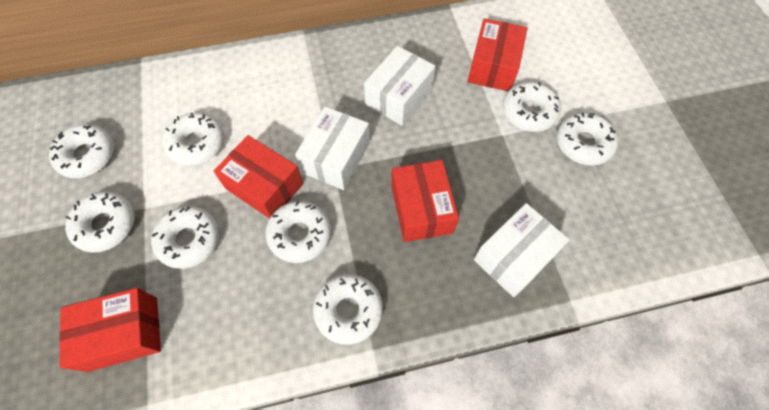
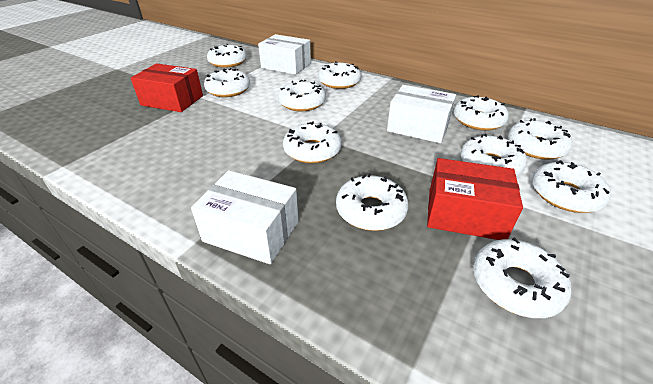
red box: 4 -> 2
white donut: 8 -> 11

